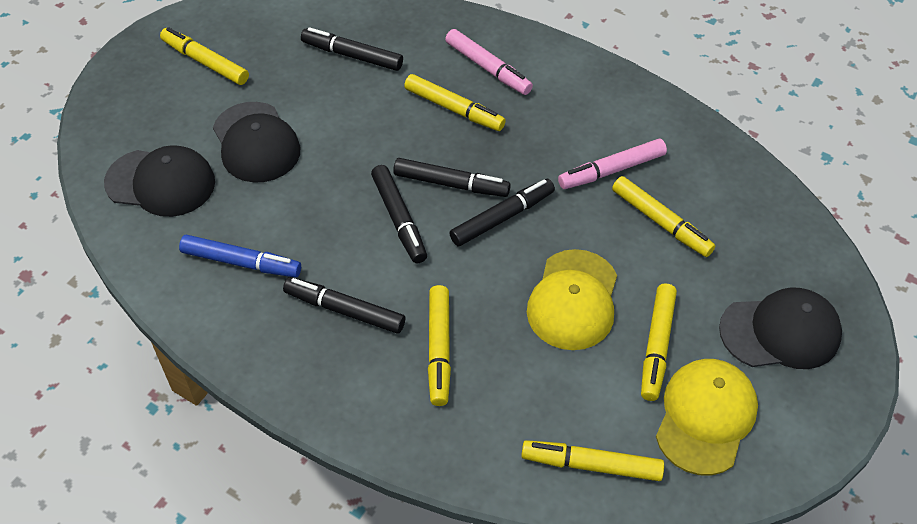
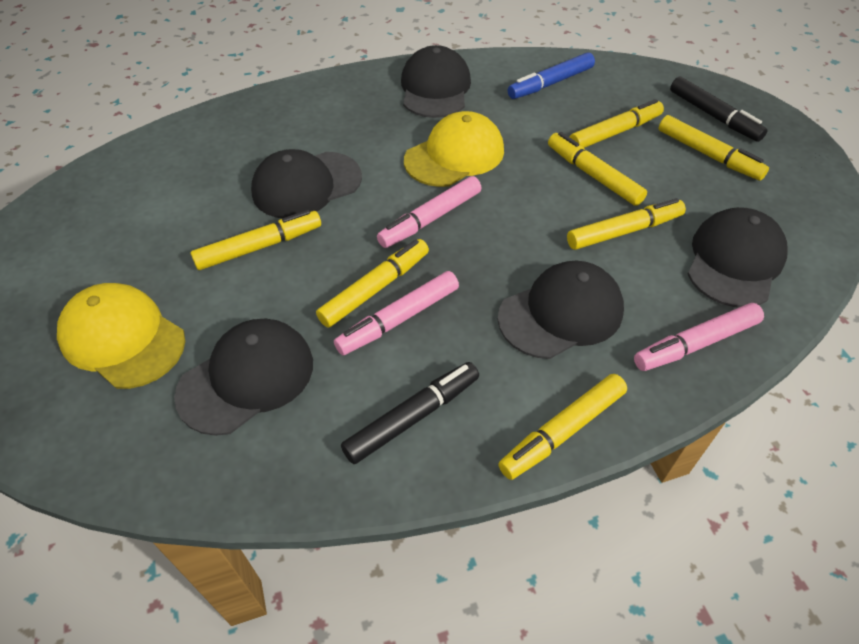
black cap: 3 -> 5
black marker: 5 -> 2
pink marker: 2 -> 3
yellow marker: 6 -> 7

